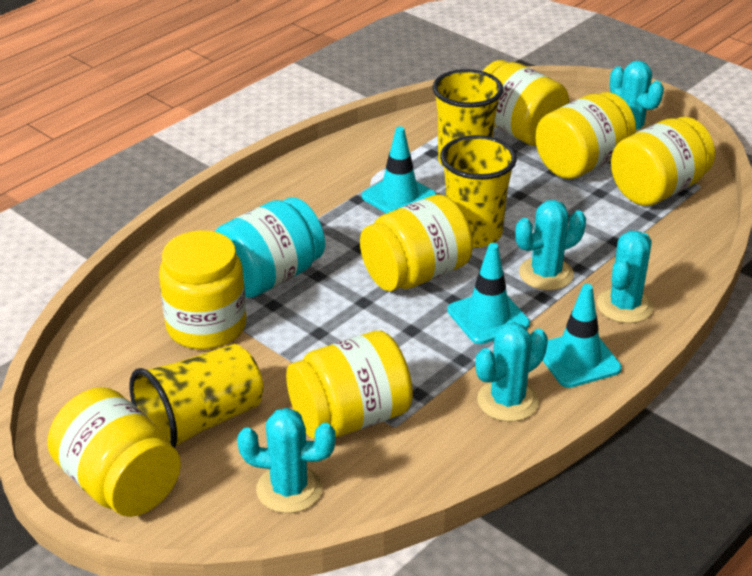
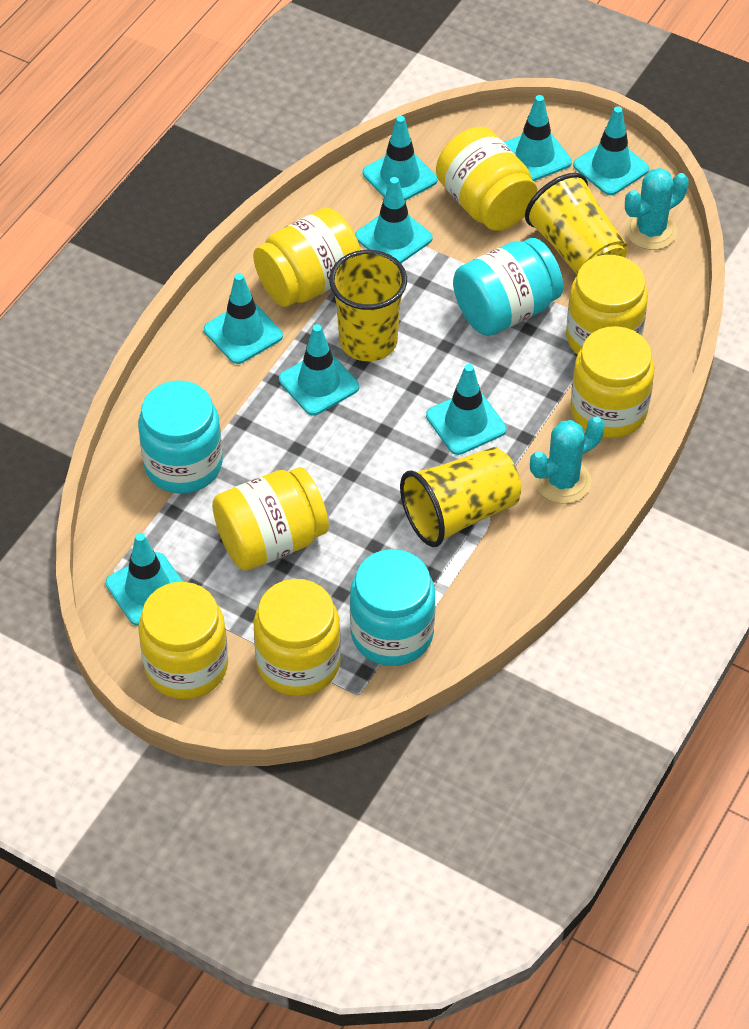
turquoise cactus: 5 -> 2
turquoise jar: 1 -> 3
turquoise traffic cone: 3 -> 8

